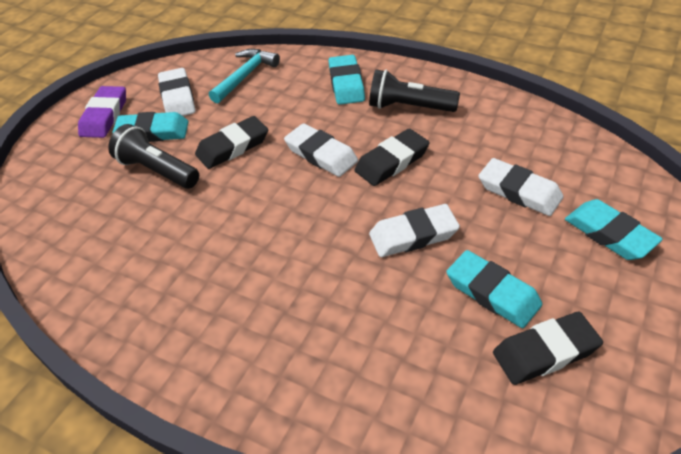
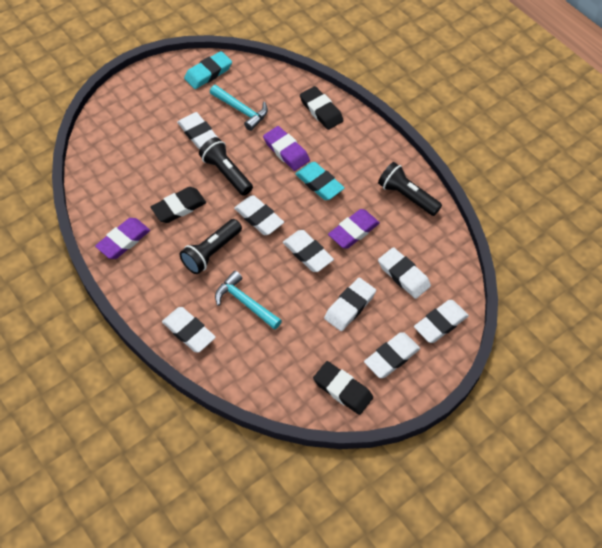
black flashlight: 2 -> 3
purple eraser: 1 -> 3
turquoise eraser: 4 -> 2
turquoise hammer: 1 -> 2
white eraser: 4 -> 8

